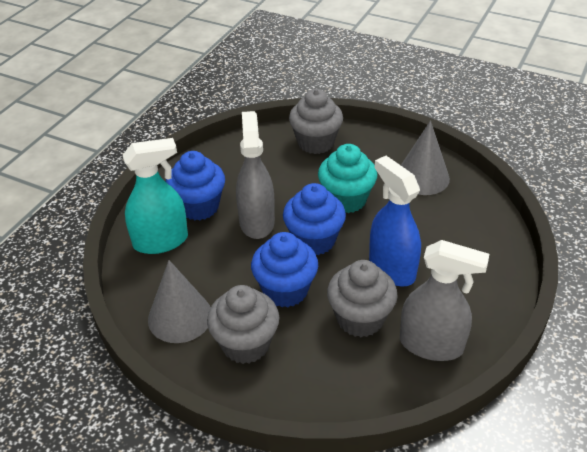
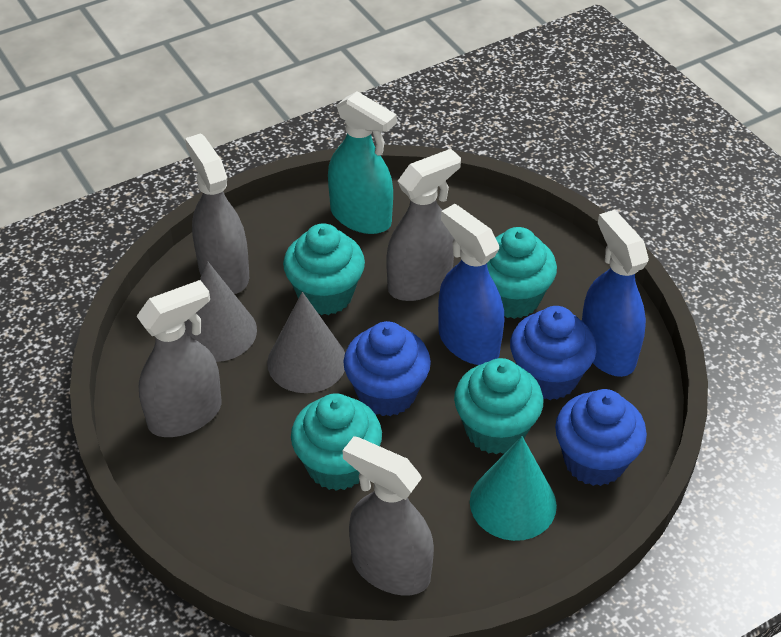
blue spray bottle: 1 -> 2
grey cupcake: 3 -> 0
grey spray bottle: 2 -> 4
turquoise cone: 0 -> 1
turquoise cupcake: 1 -> 4

